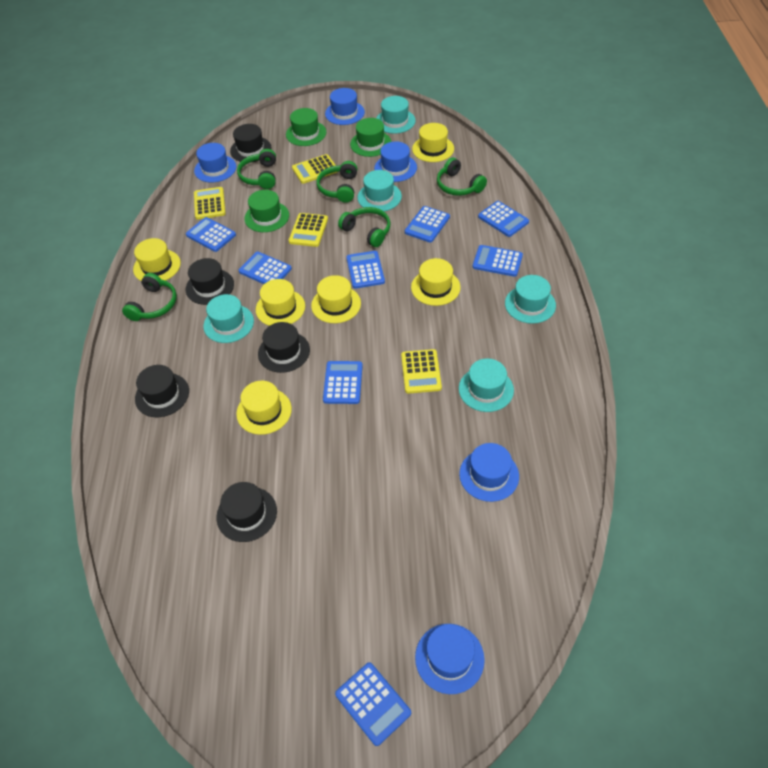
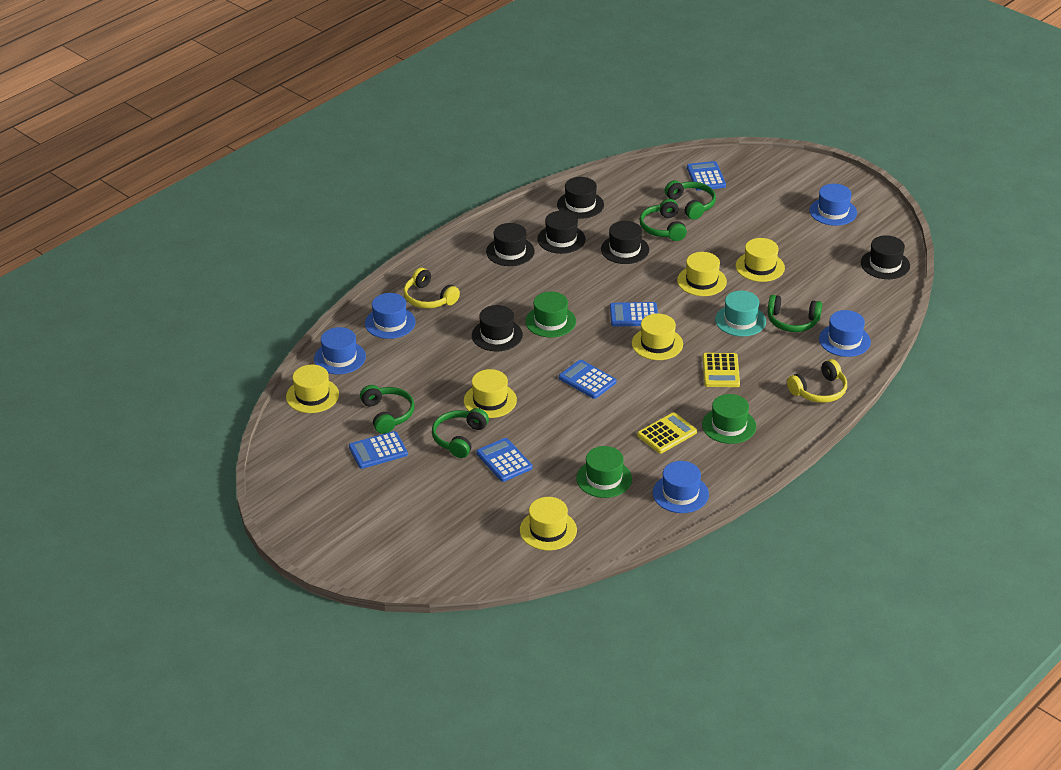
black hat: 5 -> 6
blue calculator: 8 -> 5
turquoise hat: 5 -> 1
yellow calculator: 4 -> 2
yellow headphones: 0 -> 2

